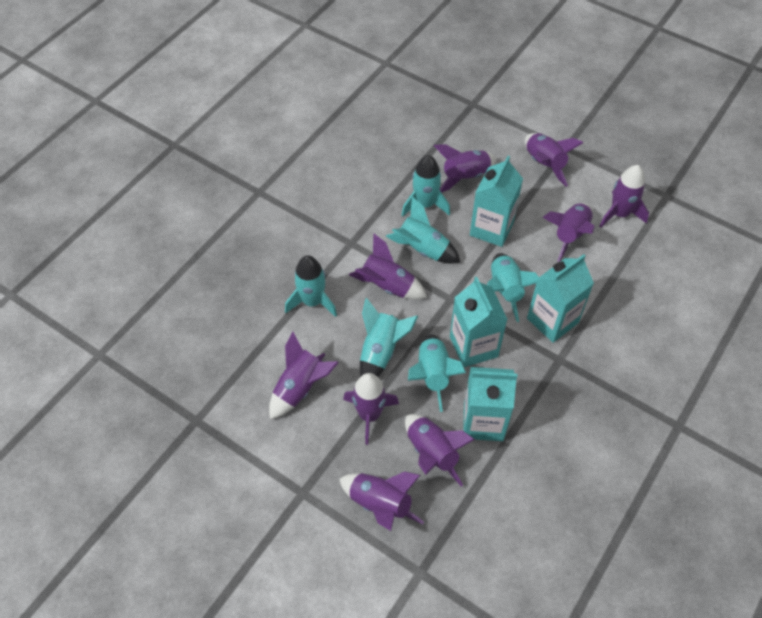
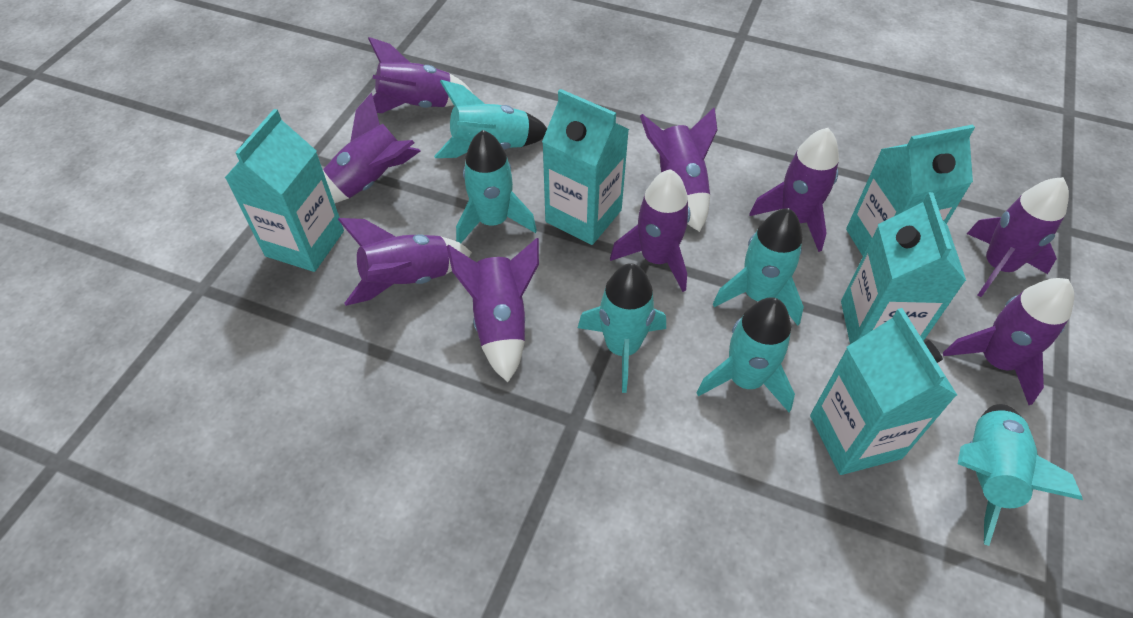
turquoise carton: 4 -> 5

